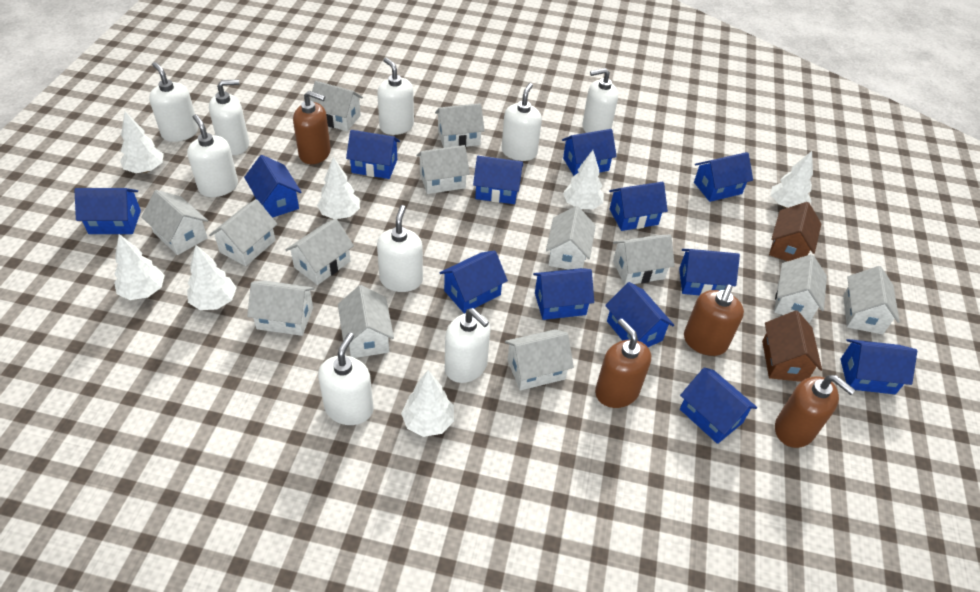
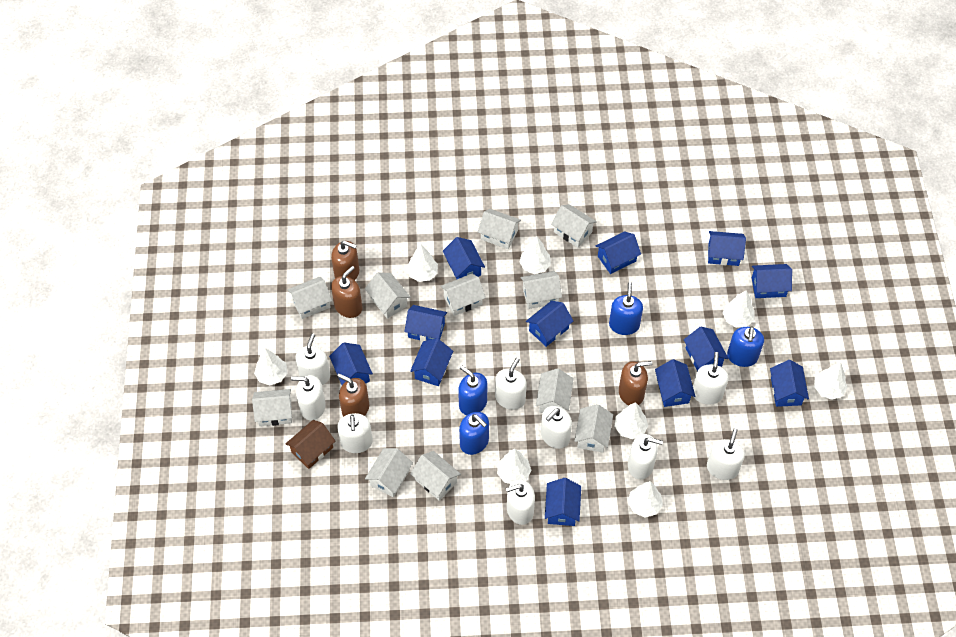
blue house: 13 -> 12
blue soap dispenser: 0 -> 4
brown house: 2 -> 1
white house: 13 -> 11
white tree: 7 -> 8

